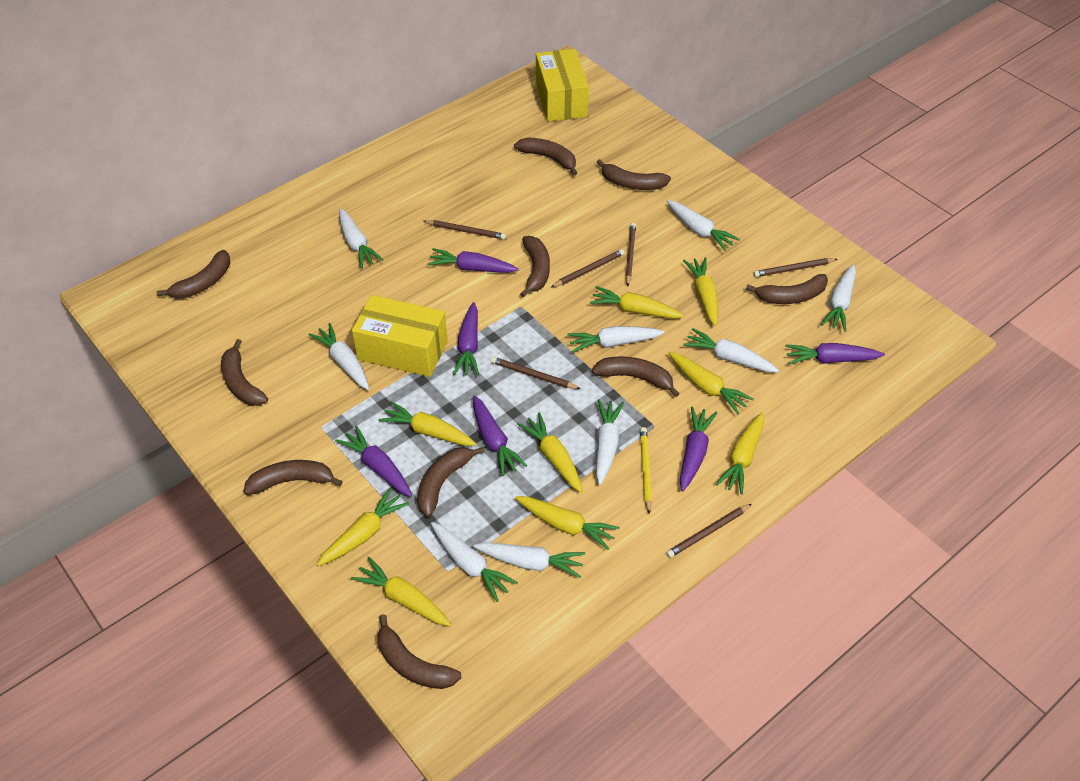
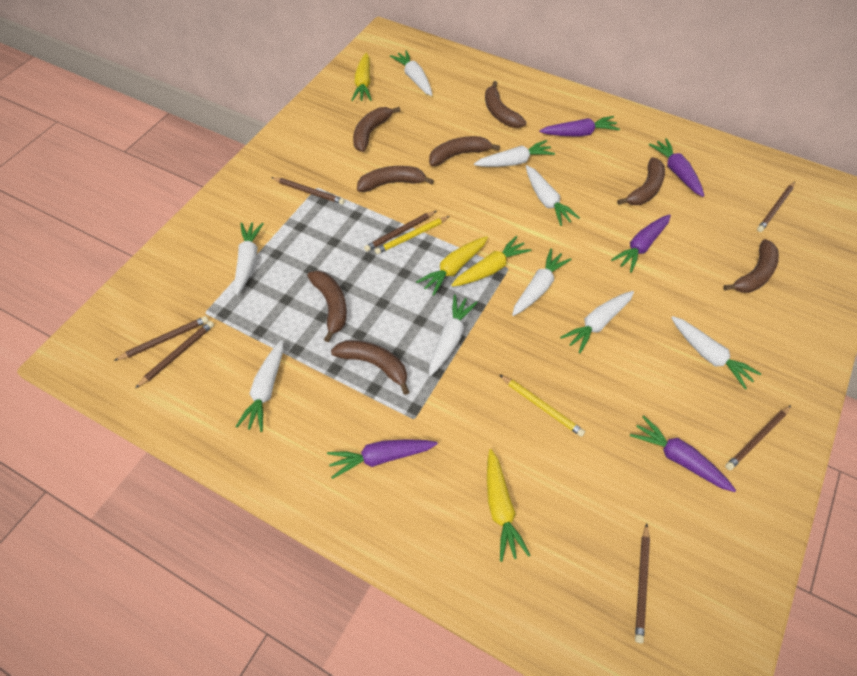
brown banana: 10 -> 8
brown pencil: 6 -> 7
purple carrot: 6 -> 5
yellow box: 2 -> 0
yellow carrot: 9 -> 4
yellow pencil: 1 -> 2

